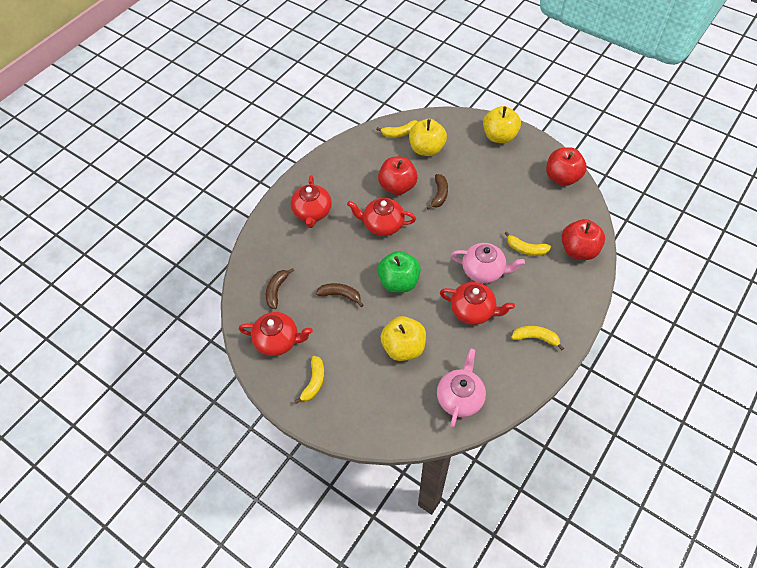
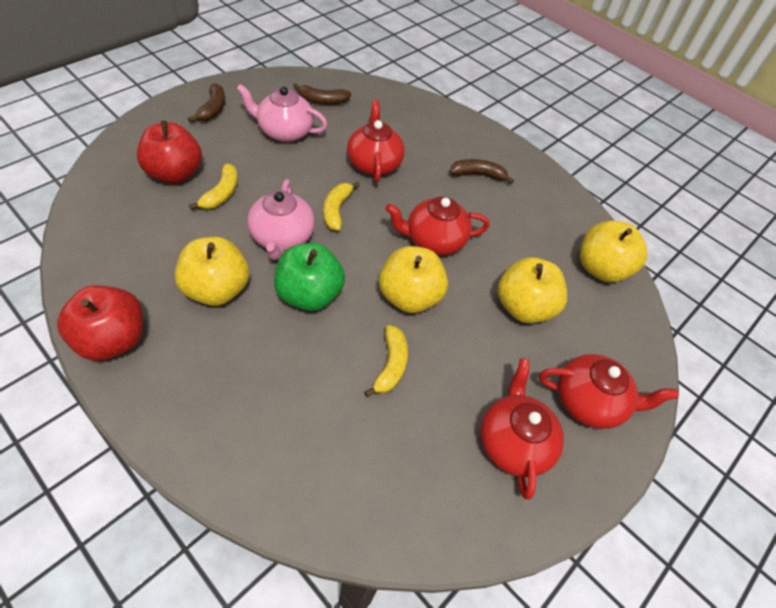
red apple: 3 -> 2
yellow apple: 3 -> 4
yellow banana: 4 -> 3

